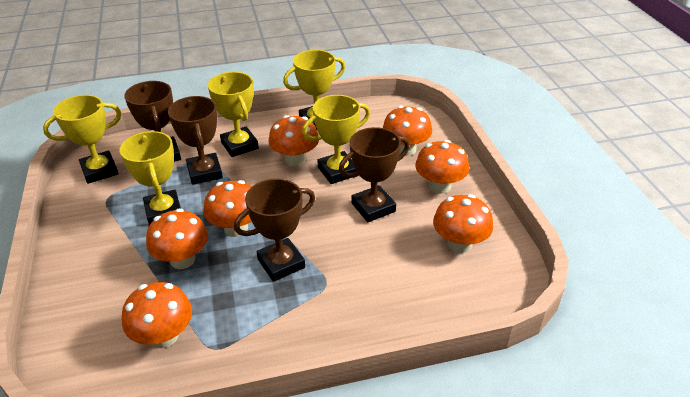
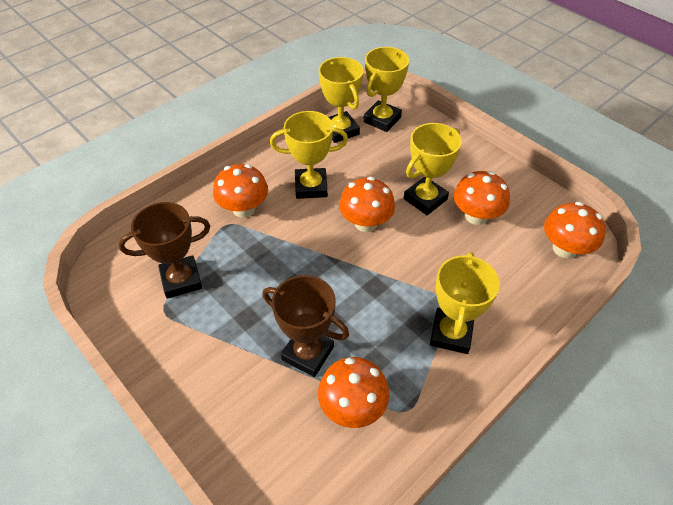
brown trophy: 4 -> 2
orange mushroom: 7 -> 5

